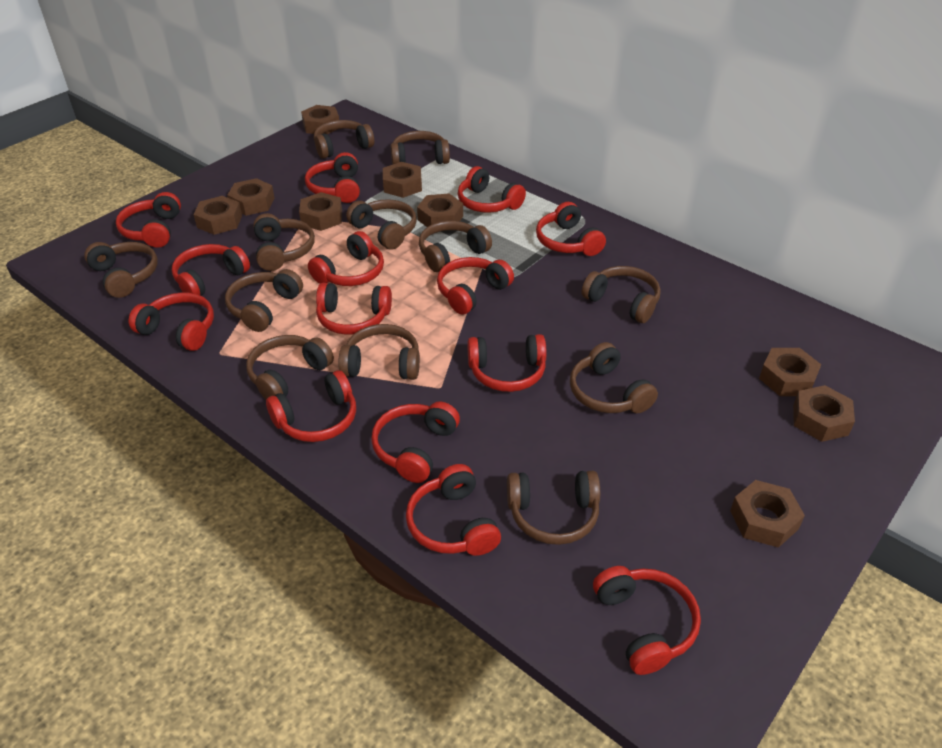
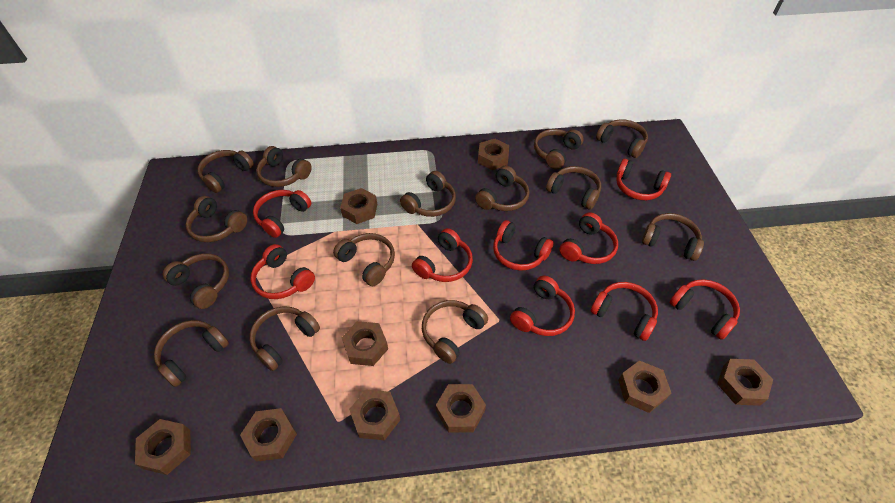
brown headphones: 12 -> 14
red headphones: 14 -> 9

